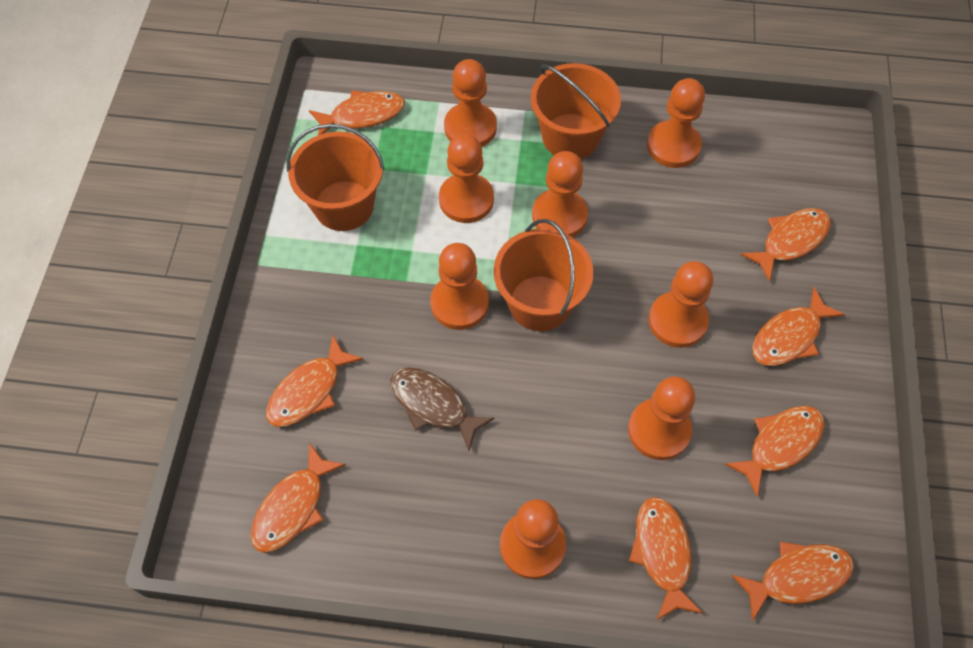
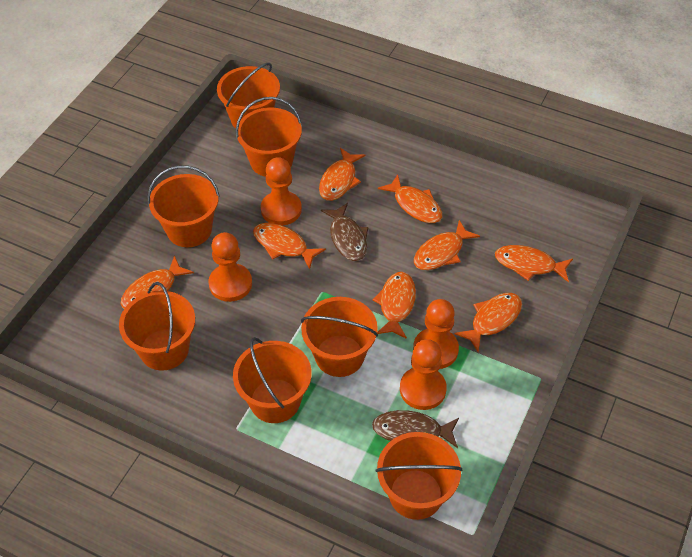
brown fish: 1 -> 2
orange bucket: 3 -> 7
orange pawn: 8 -> 4

